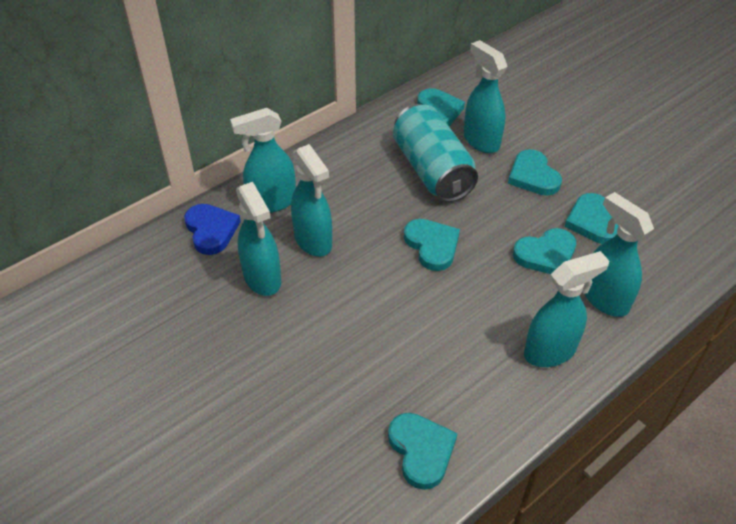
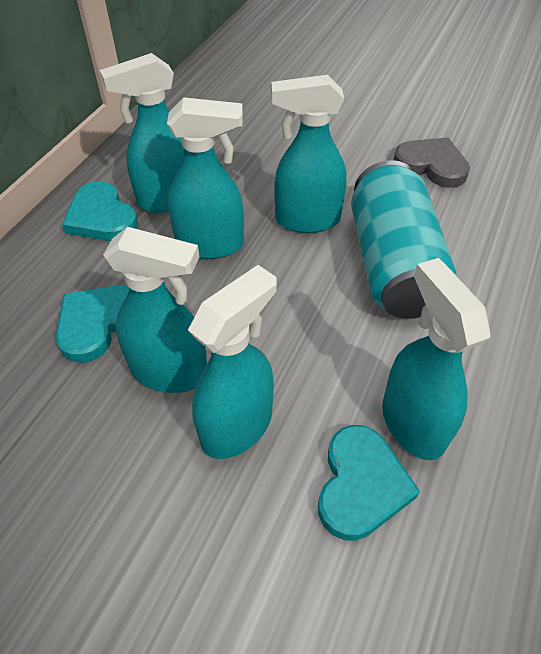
blue heart: 1 -> 0
grey heart: 0 -> 1
turquoise heart: 6 -> 3

